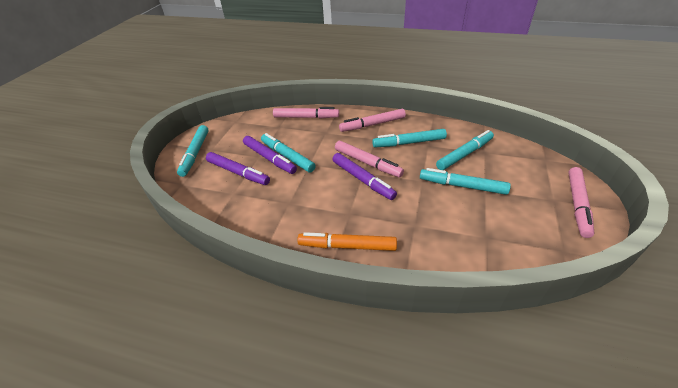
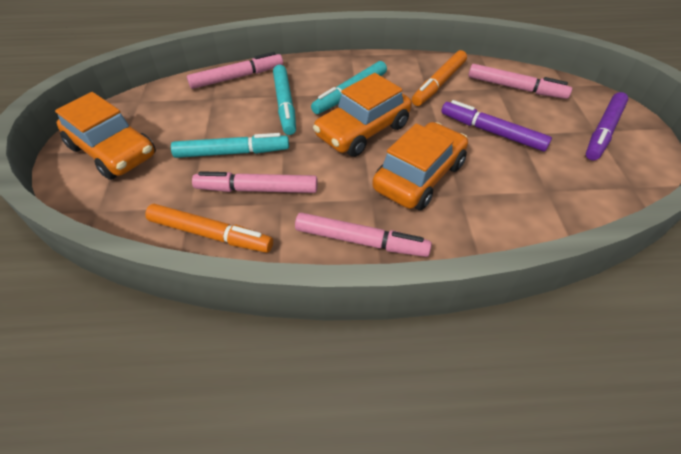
orange car: 0 -> 3
orange marker: 1 -> 2
purple marker: 3 -> 2
turquoise marker: 5 -> 3

